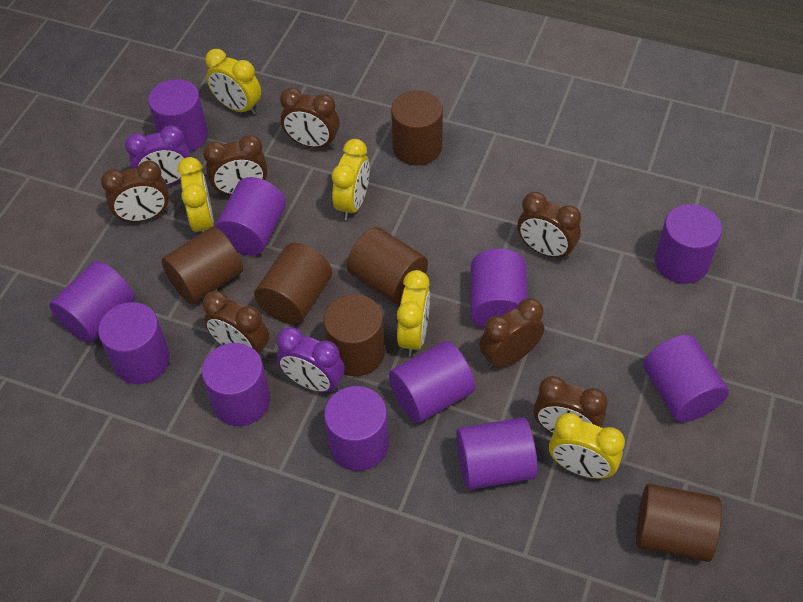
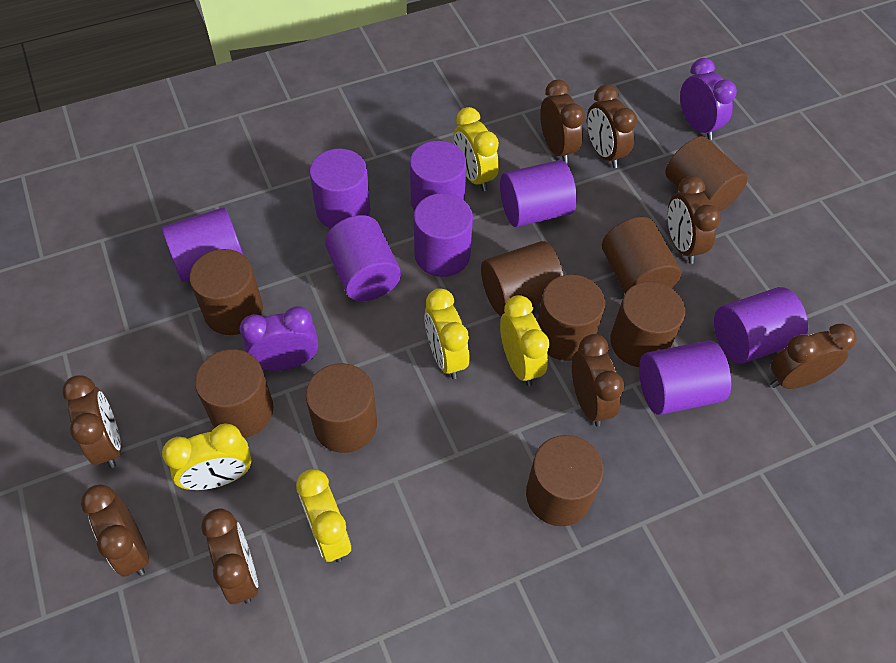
brown clock: 7 -> 8
brown cylinder: 6 -> 9
purple cylinder: 11 -> 8

